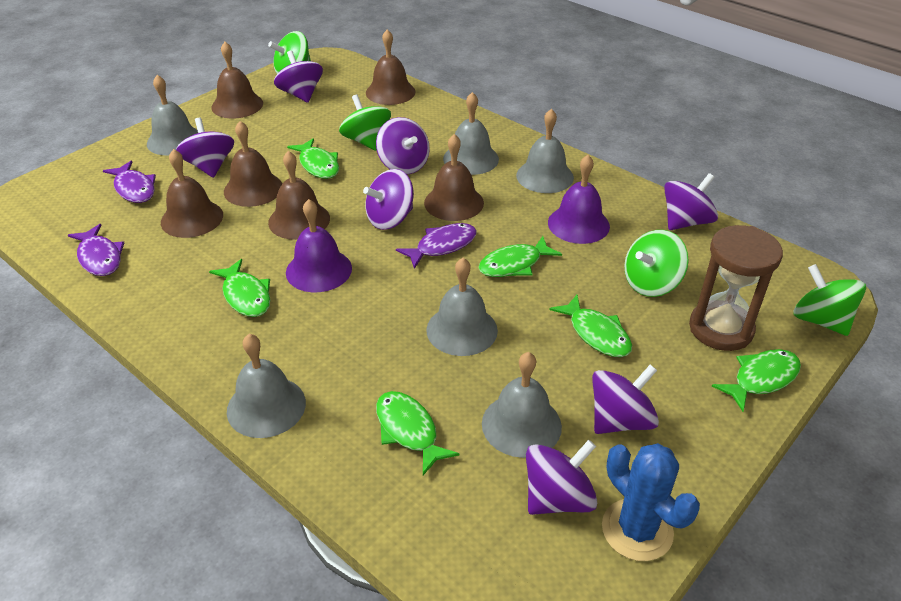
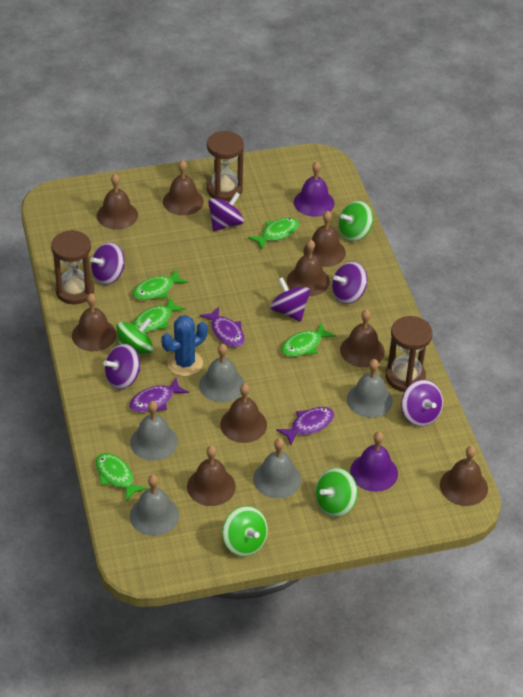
brown bell: 6 -> 9
brown hourglass: 1 -> 3
green fish: 6 -> 5
grey bell: 6 -> 5
purple spinning top: 7 -> 6

